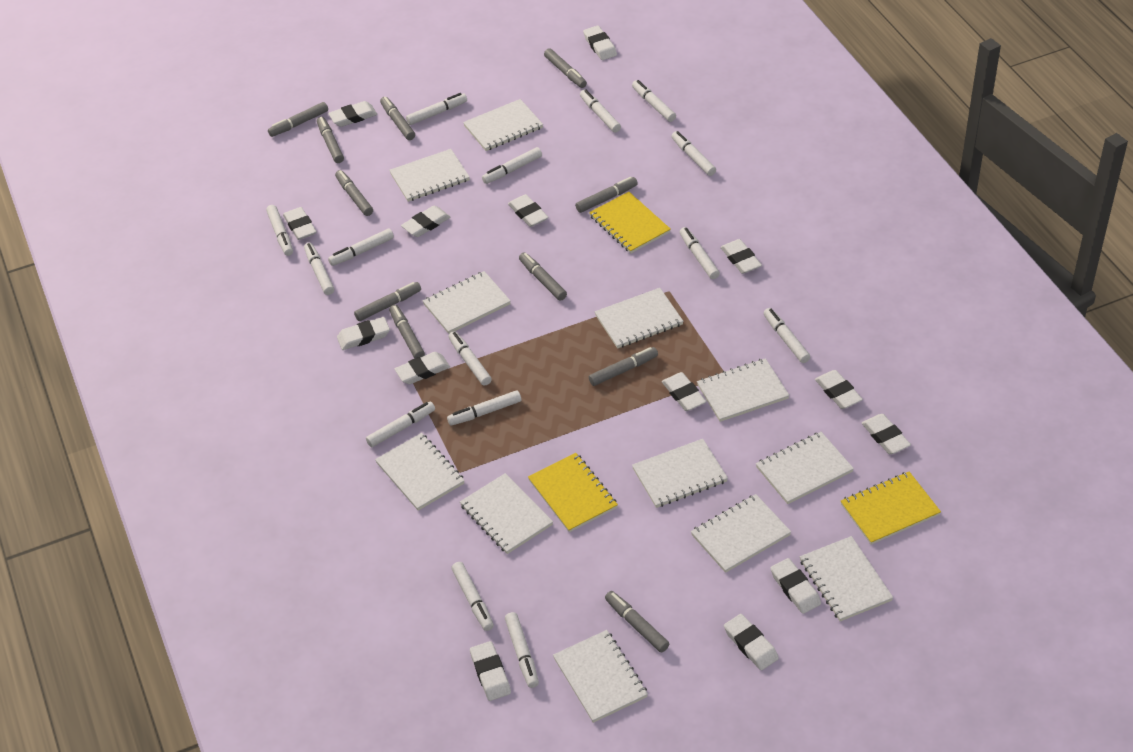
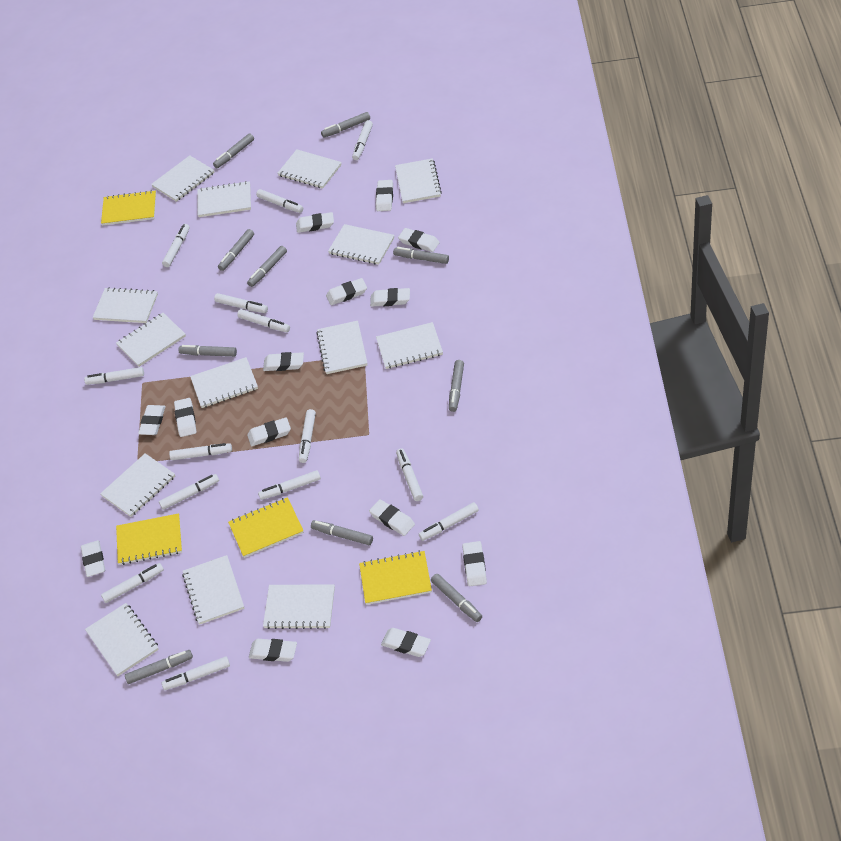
grey marker: 11 -> 10
white marker: 15 -> 14
white notebook: 12 -> 14
yellow notebook: 3 -> 4

